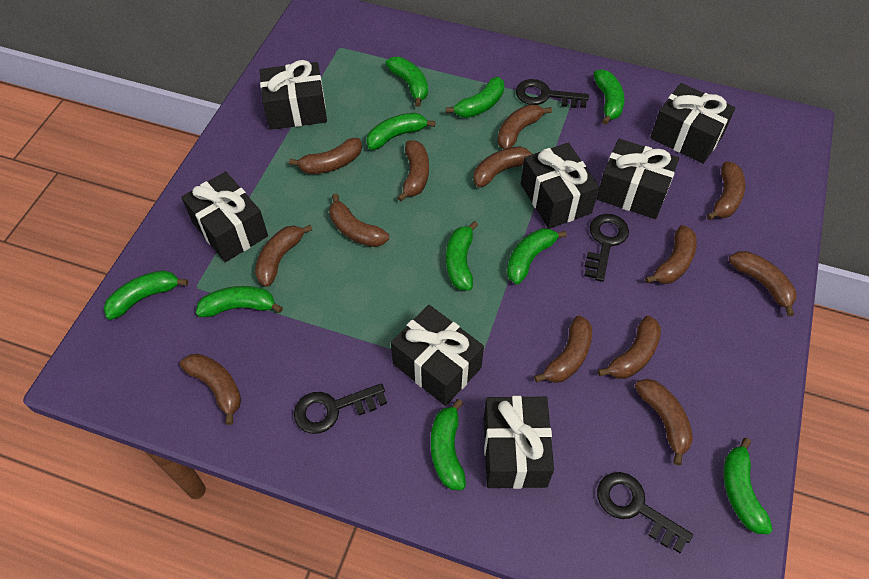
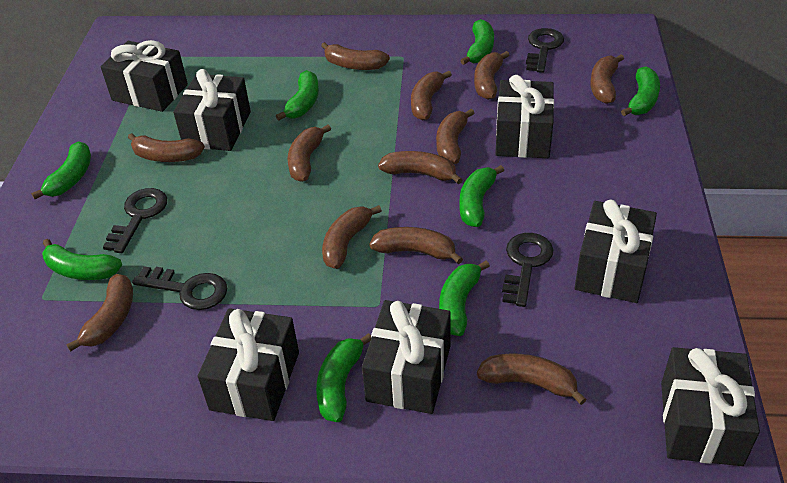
brown banana: 13 -> 12
green banana: 10 -> 8

